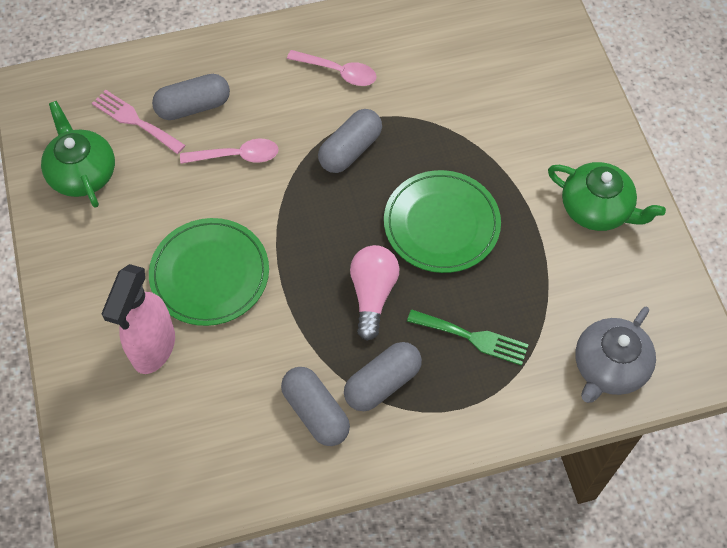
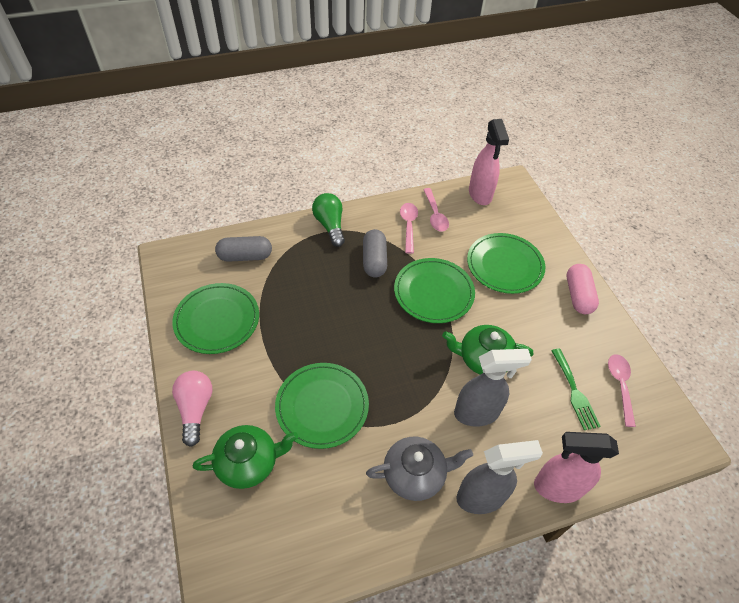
green light bulb: 0 -> 1
green plate: 2 -> 4
grey capsule: 4 -> 2
grey spray bottle: 0 -> 2
pink capsule: 0 -> 1
pink fork: 1 -> 0
pink spoon: 2 -> 3
pink spray bottle: 1 -> 2

